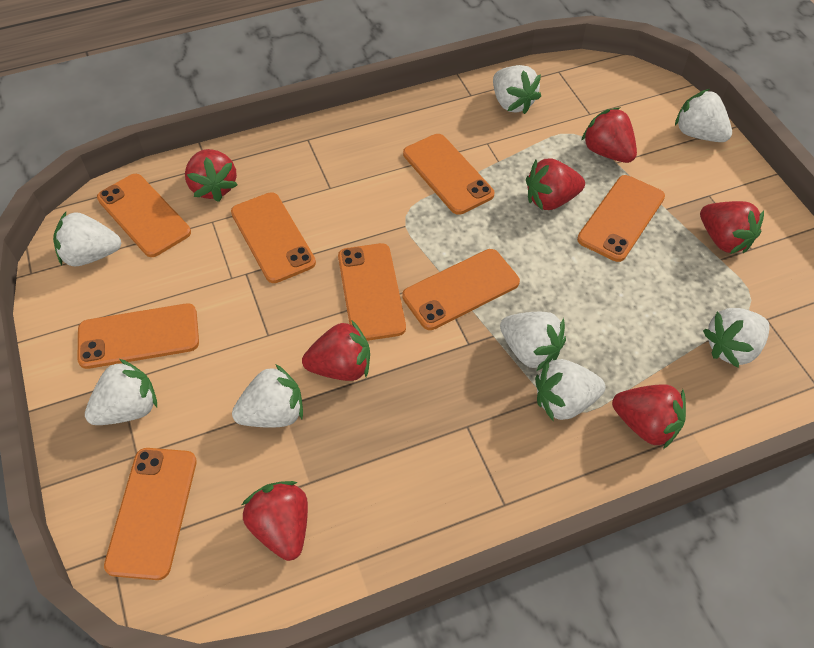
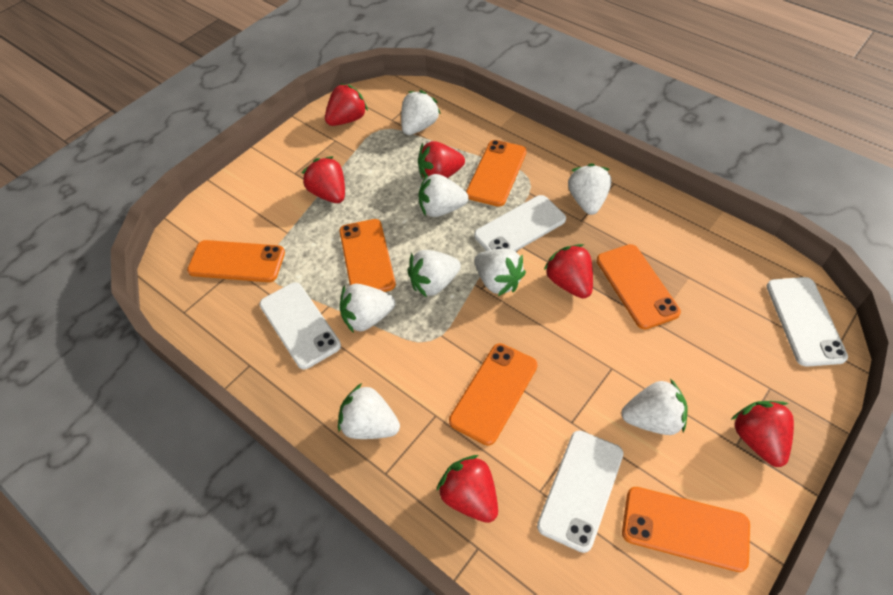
orange phone: 8 -> 6
red strawberry: 7 -> 6
white phone: 0 -> 4

